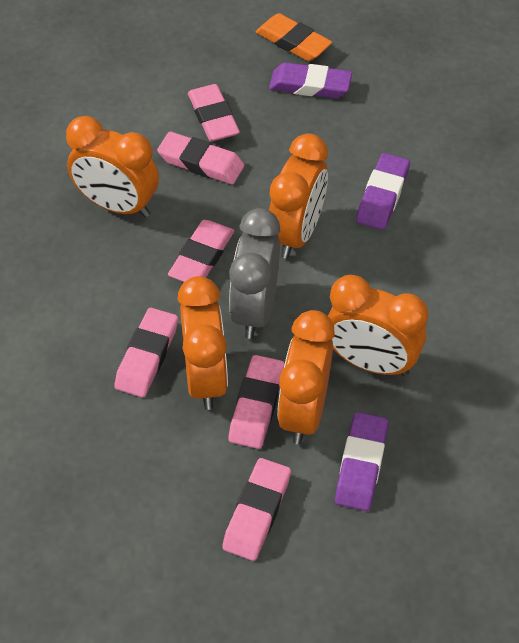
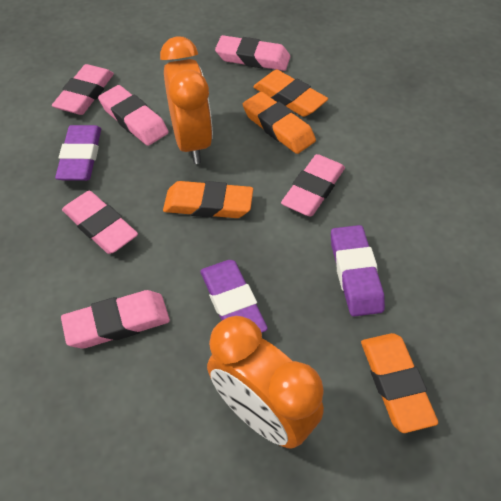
grey clock: 1 -> 0
orange clock: 5 -> 2
orange eraser: 1 -> 4

